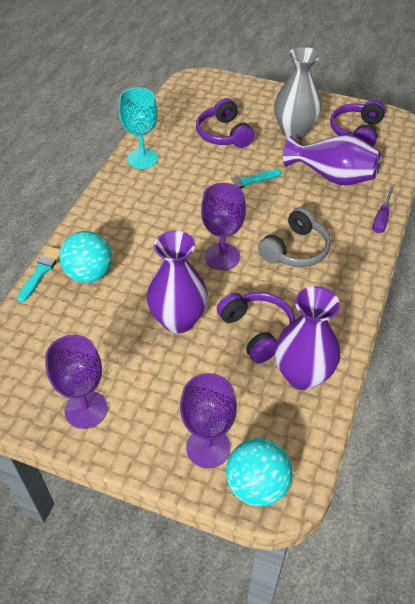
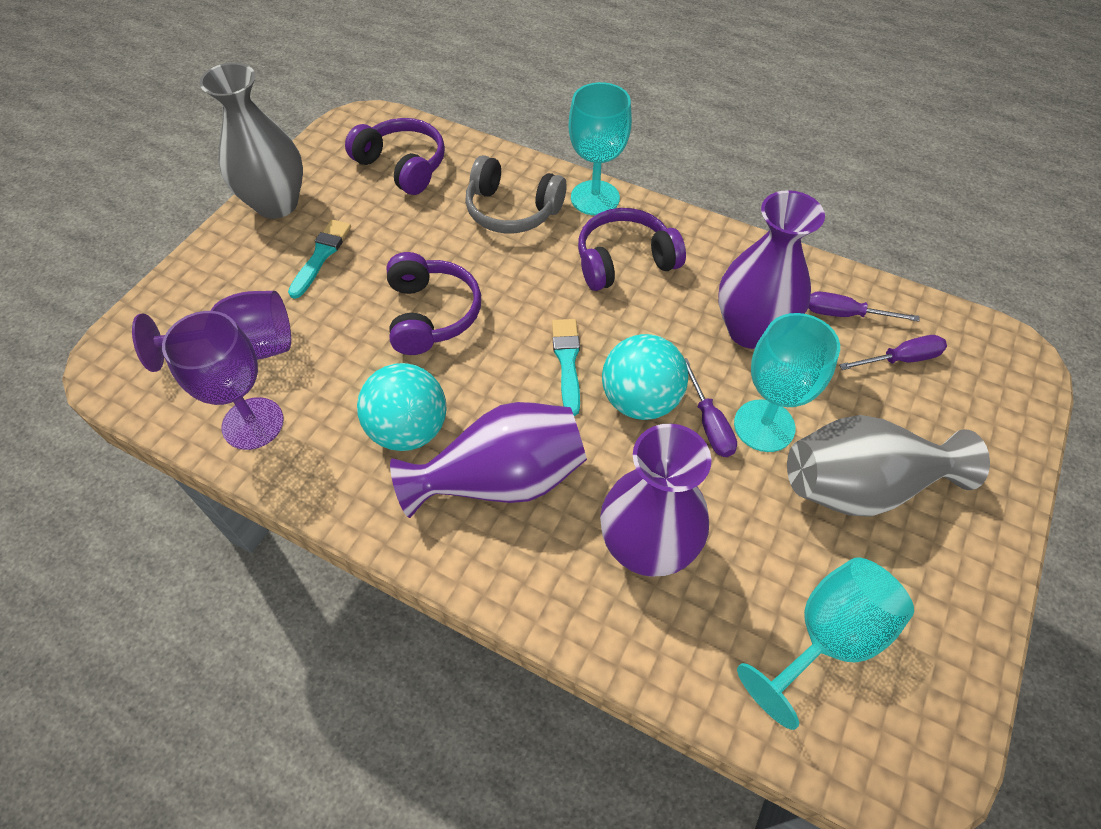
grey vase: 1 -> 2
purple goblet: 3 -> 2
purple screwdriver: 1 -> 3
turquoise goblet: 1 -> 3

